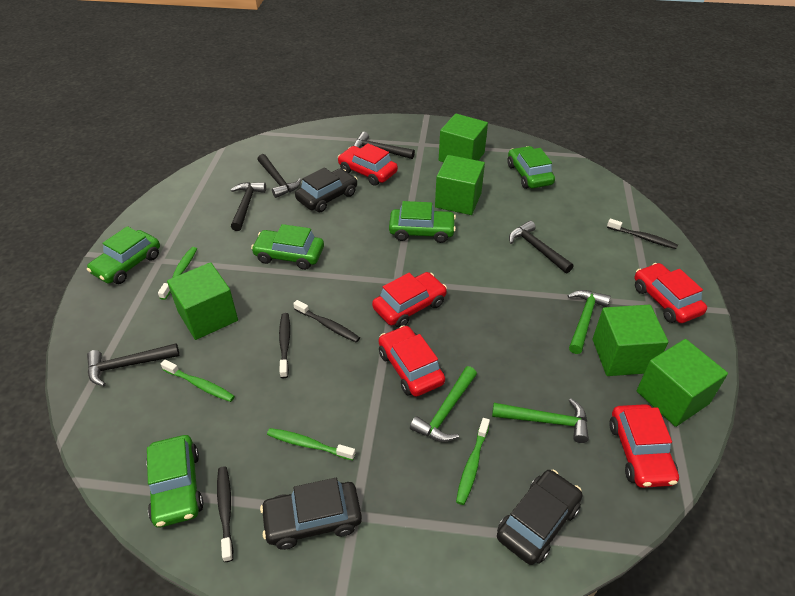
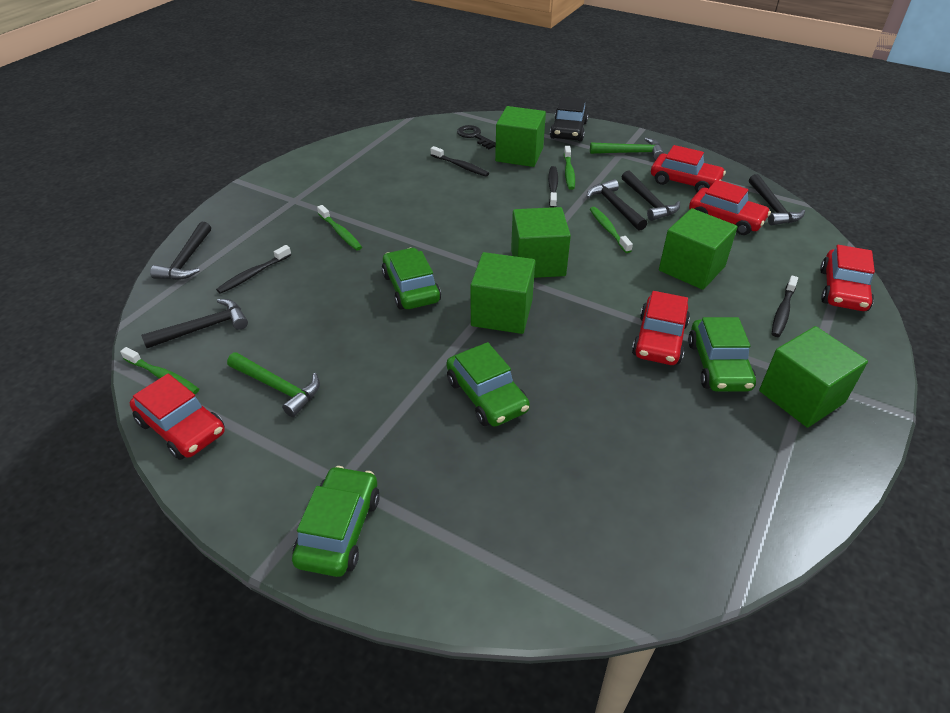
black car: 3 -> 1
black key: 0 -> 1
green car: 5 -> 4
green hammer: 3 -> 2

